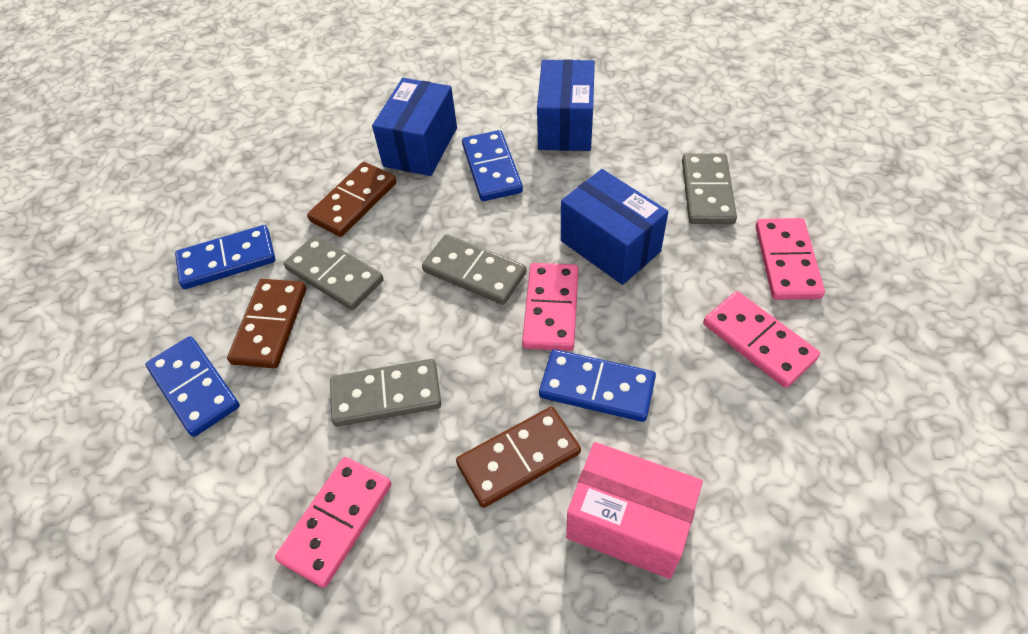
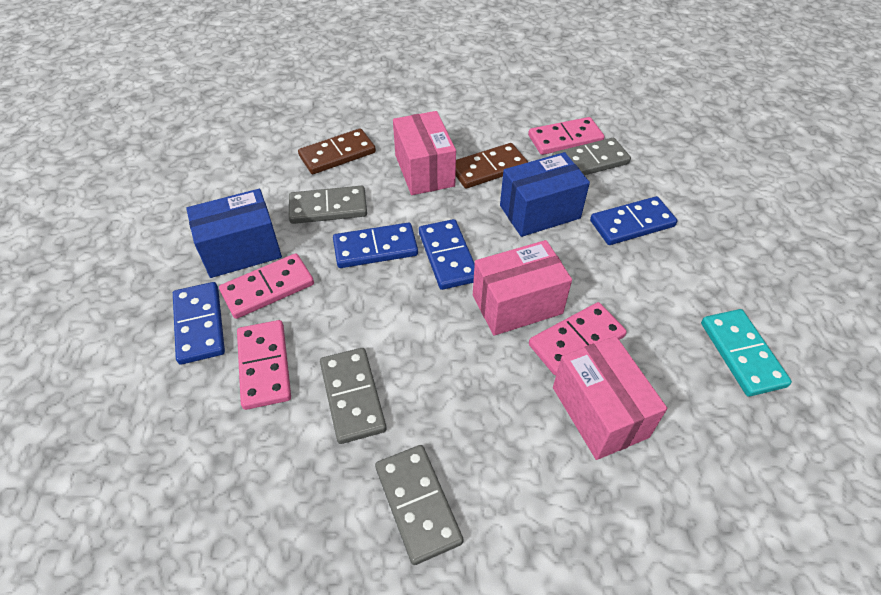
blue box: 3 -> 2
brown domino: 3 -> 2
pink box: 1 -> 3
turquoise domino: 0 -> 1

